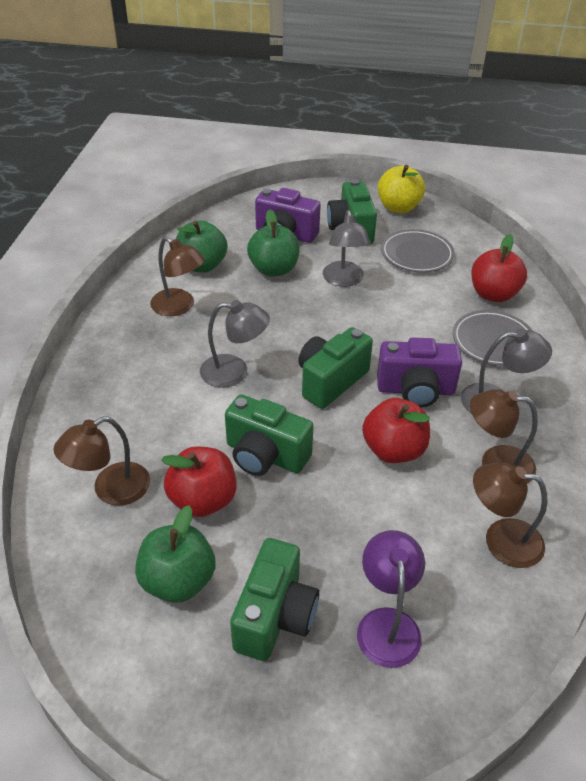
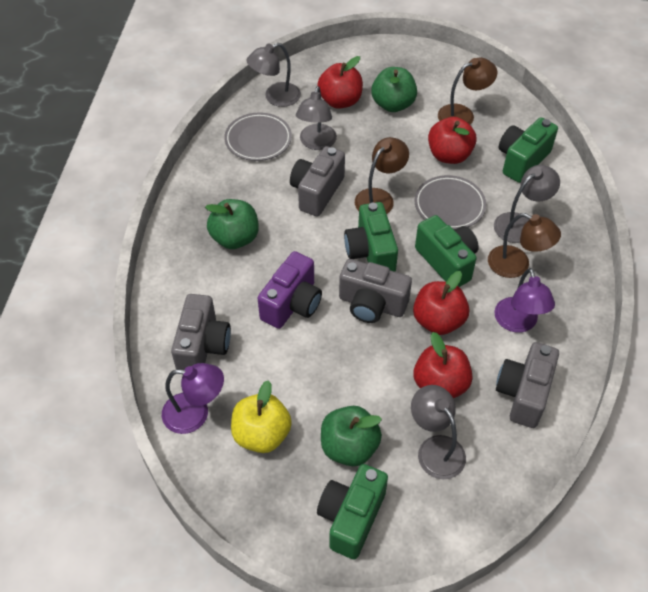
brown lamp: 4 -> 3
grey camera: 0 -> 4
grey lamp: 3 -> 4
purple camera: 2 -> 1
purple lamp: 1 -> 2
red apple: 3 -> 4

